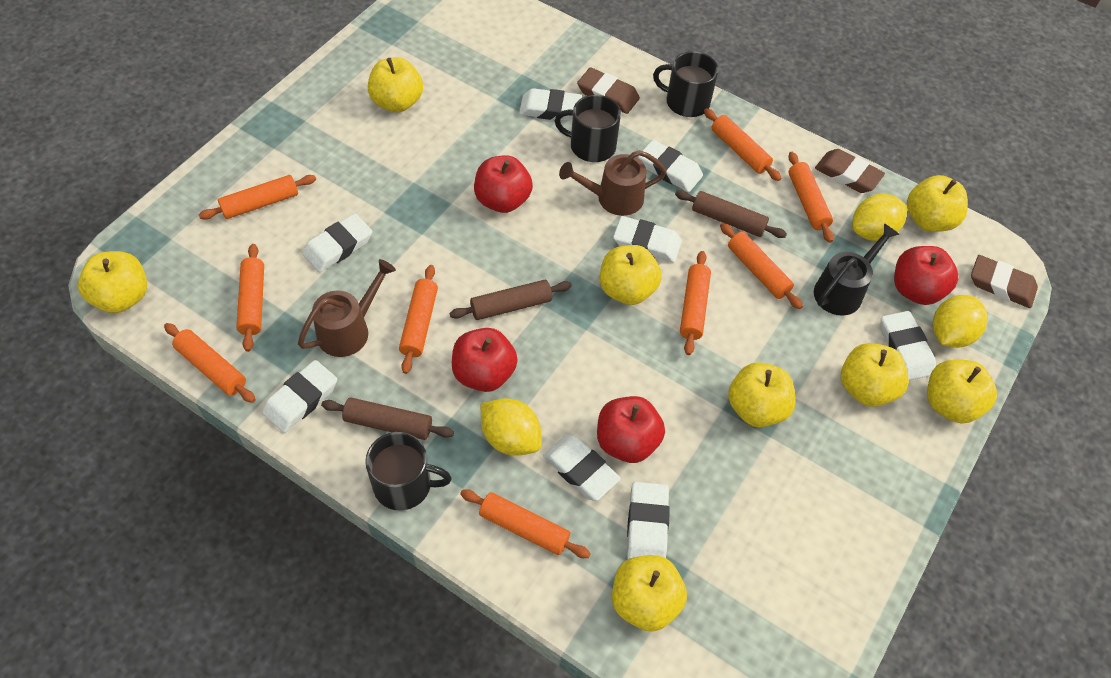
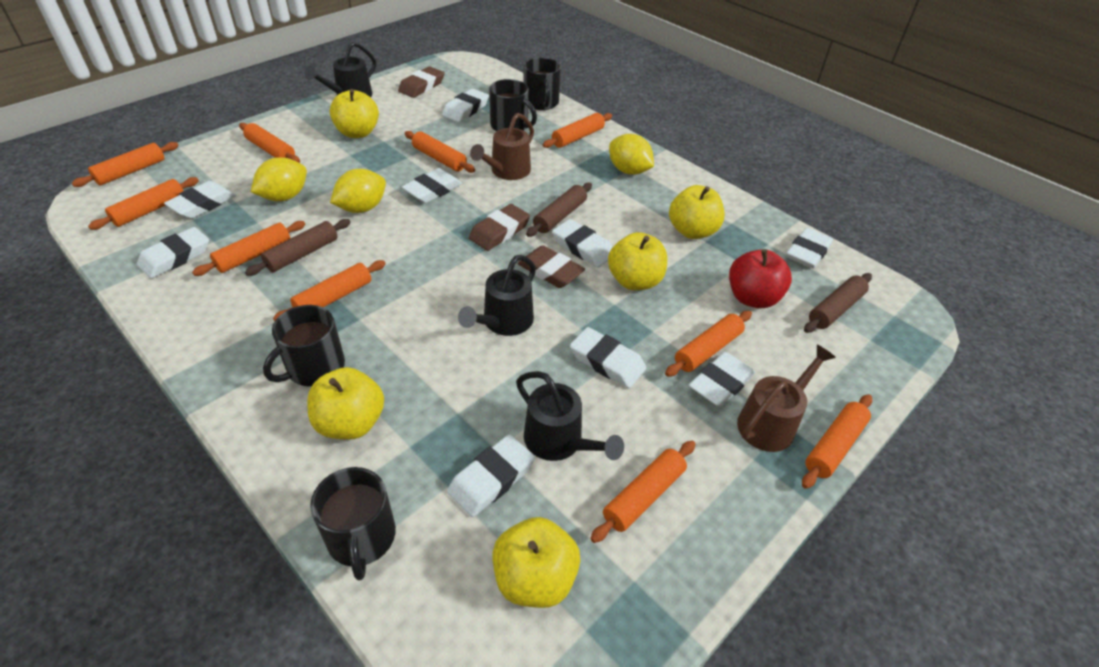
black mug: 3 -> 4
black watering can: 1 -> 3
orange rolling pin: 9 -> 10
red apple: 4 -> 1
white eraser: 8 -> 9
yellow apple: 8 -> 5

